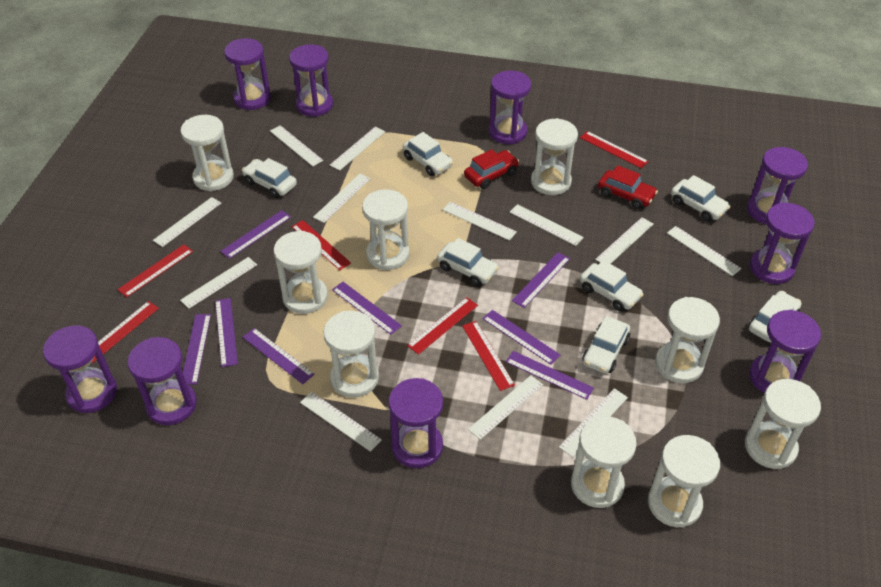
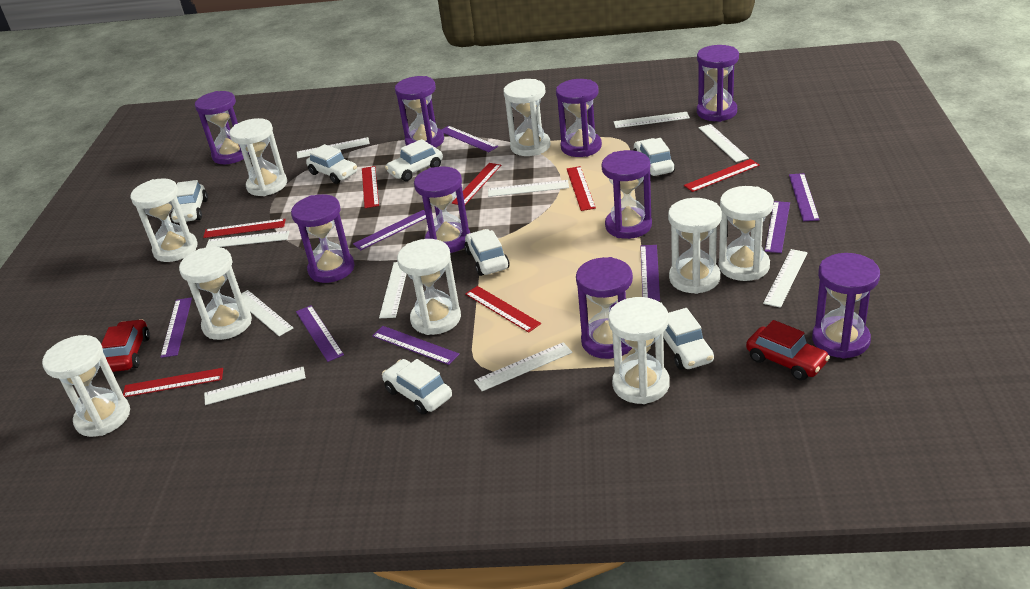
red ruler: 6 -> 7
white ruler: 12 -> 10

